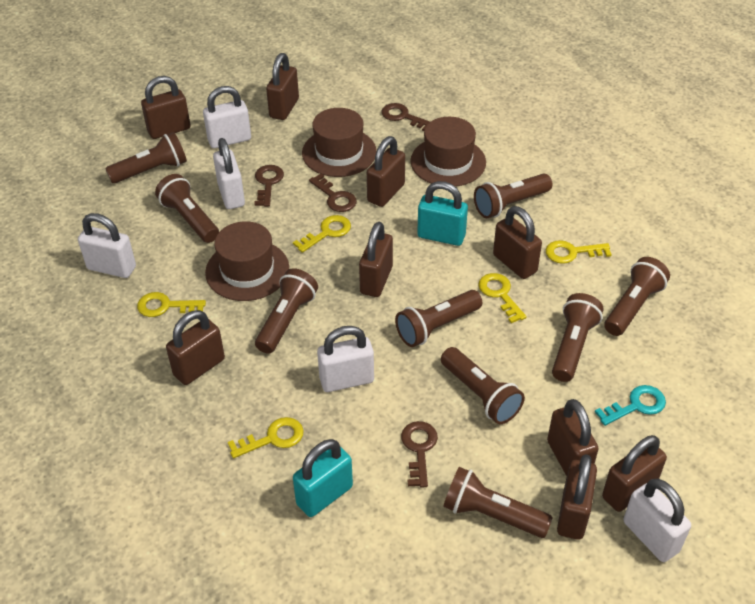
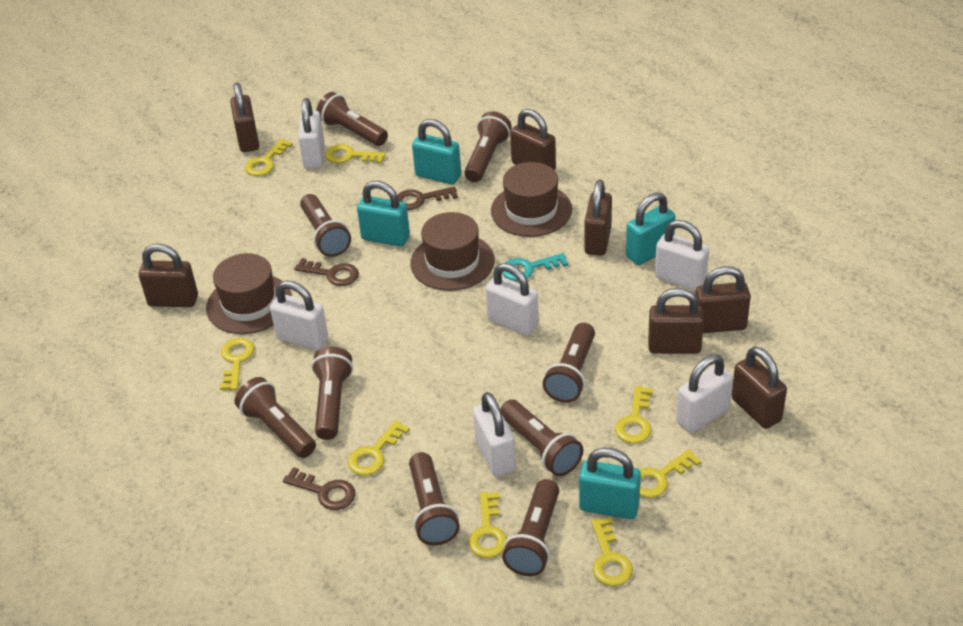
brown key: 4 -> 3
brown padlock: 9 -> 7
turquoise padlock: 2 -> 4
white padlock: 5 -> 6
yellow key: 5 -> 8

